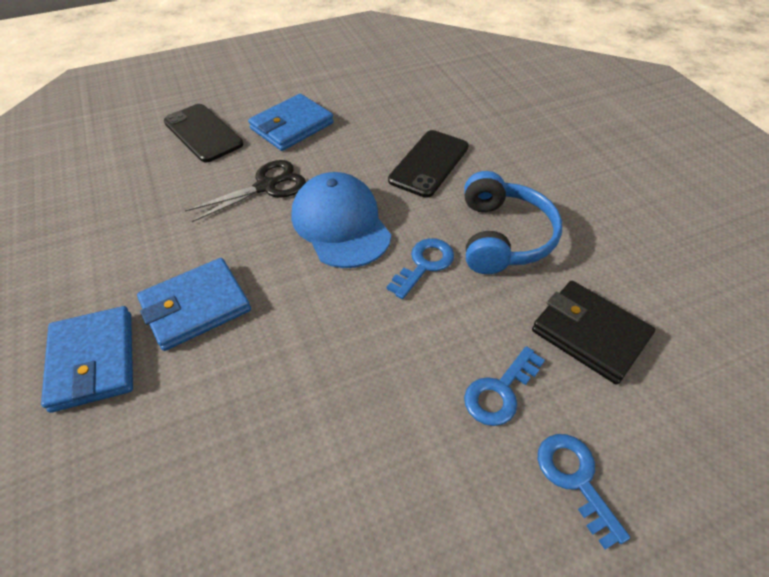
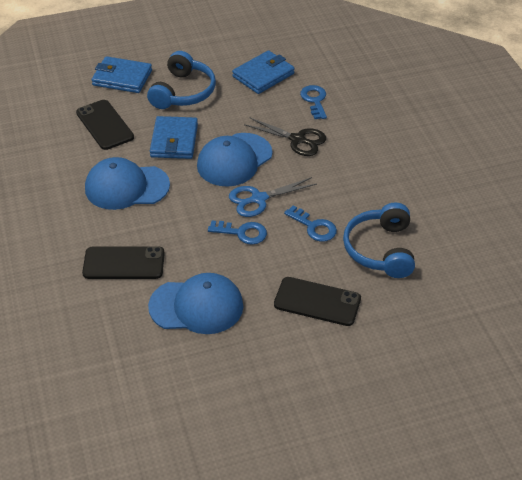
black phone: 2 -> 3
black wallet: 1 -> 0
blue cap: 1 -> 3
blue headphones: 1 -> 2
blue scissors: 0 -> 1

